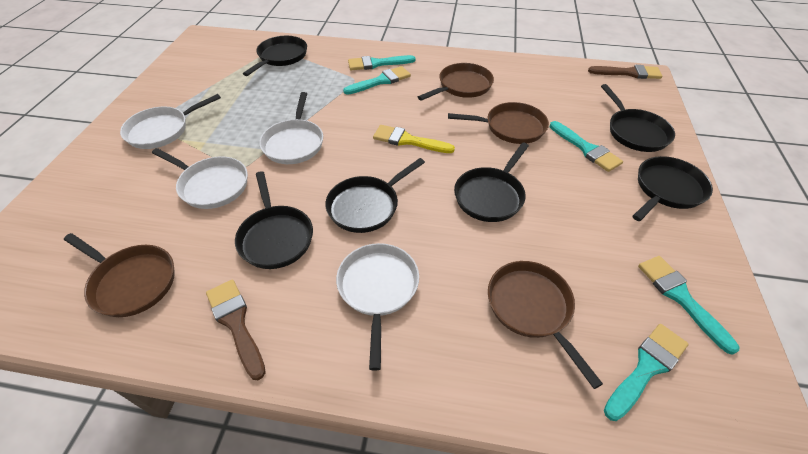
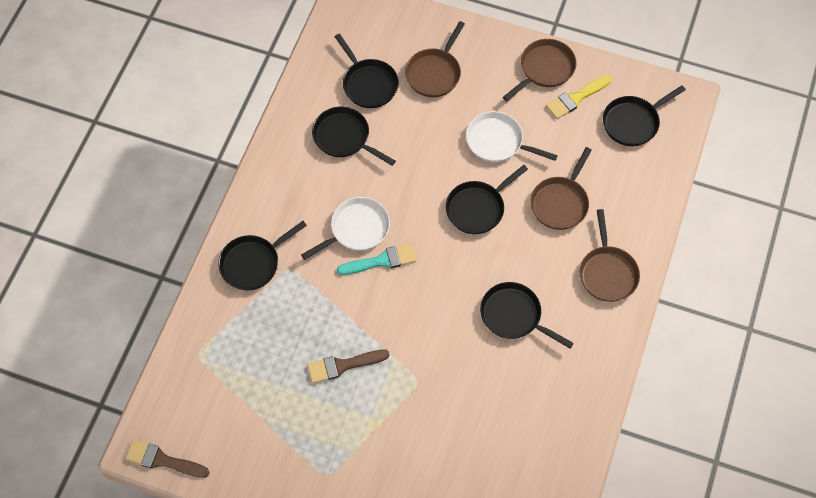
turquoise brush: 5 -> 1
white pan: 4 -> 2

